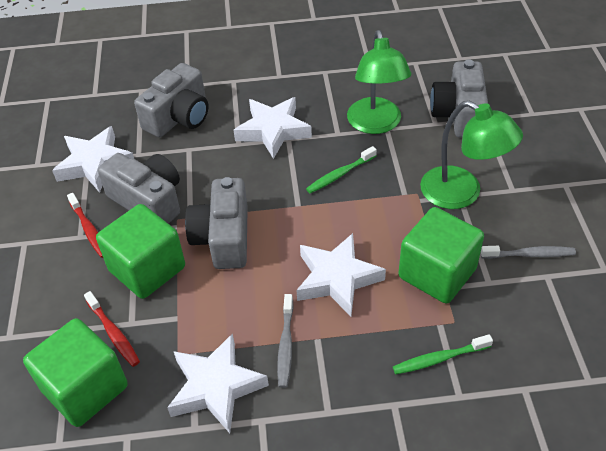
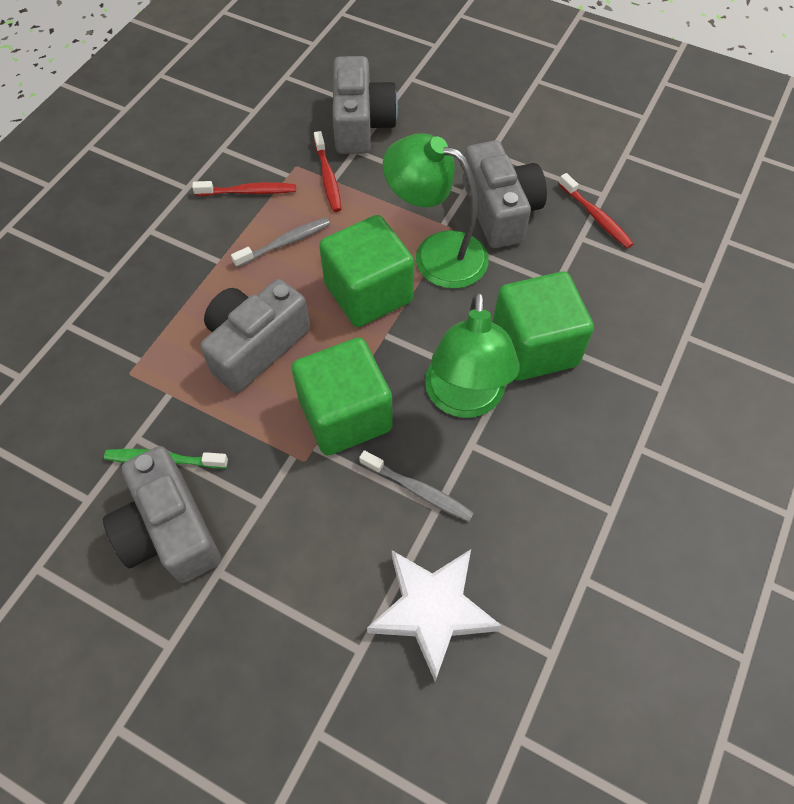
green toothbrush: 2 -> 1
red toothbrush: 2 -> 3
white star: 4 -> 1

